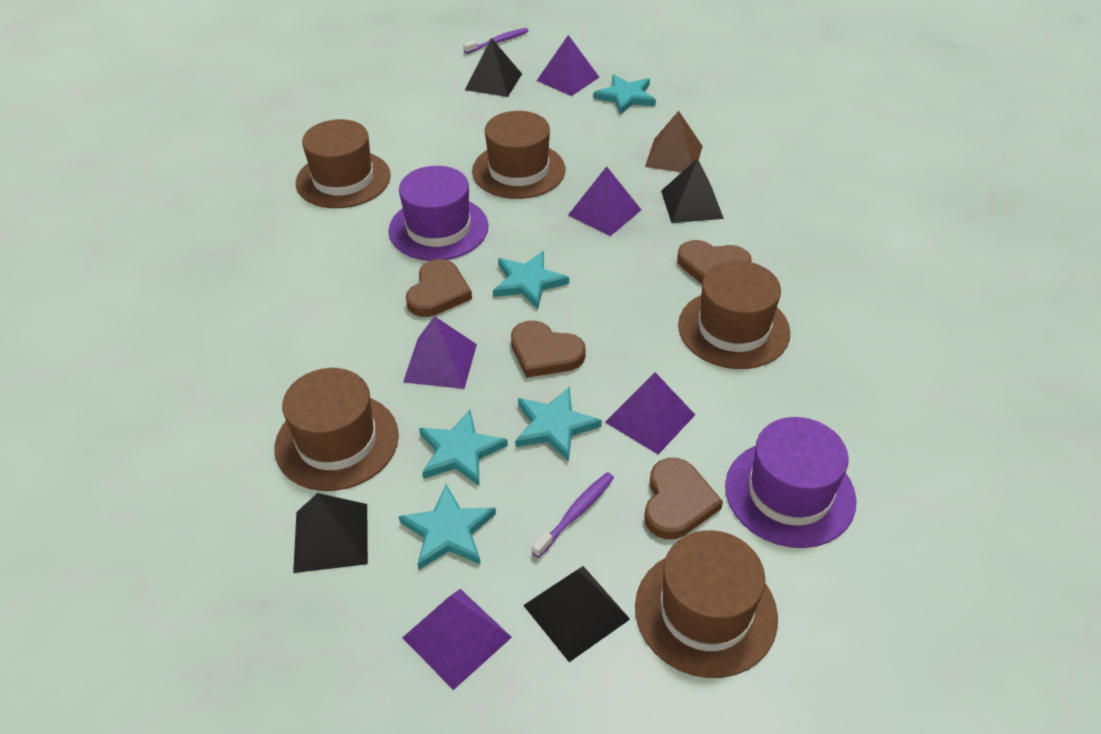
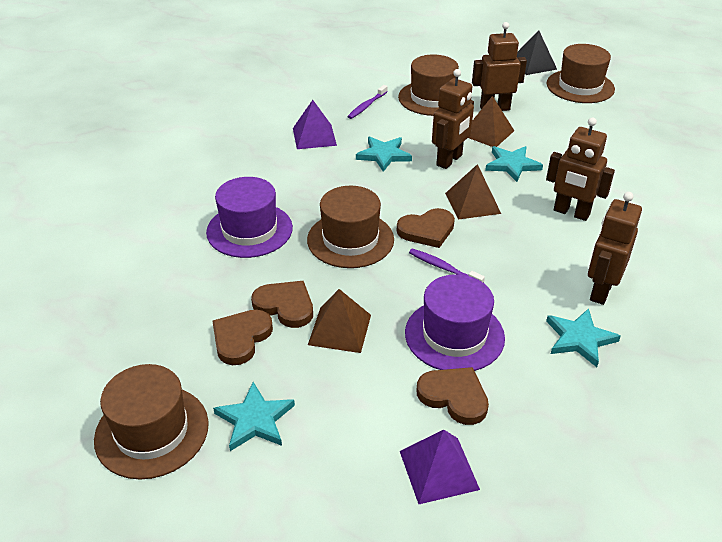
black pyramid: 4 -> 1
brown hat: 5 -> 4
brown pyramid: 1 -> 3
brown robot: 0 -> 4
purple pyramid: 5 -> 2
turquoise star: 5 -> 4

